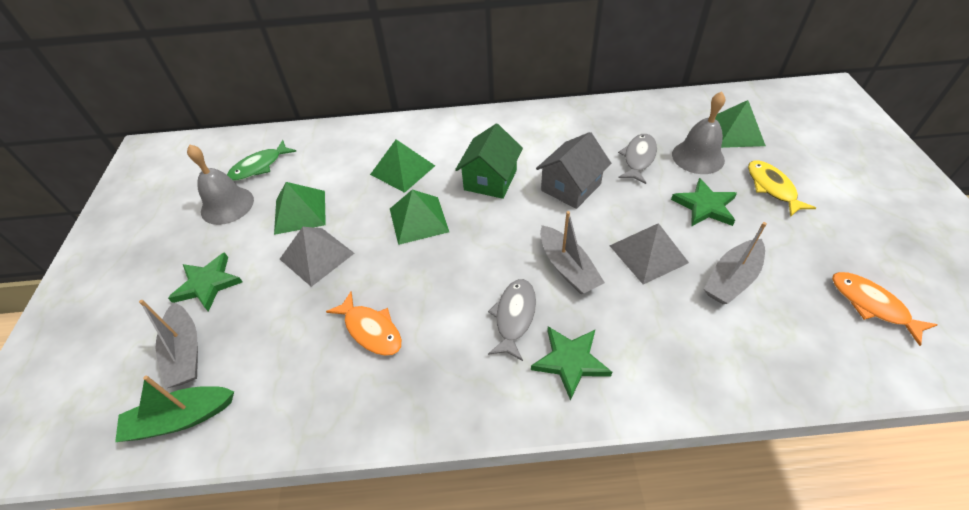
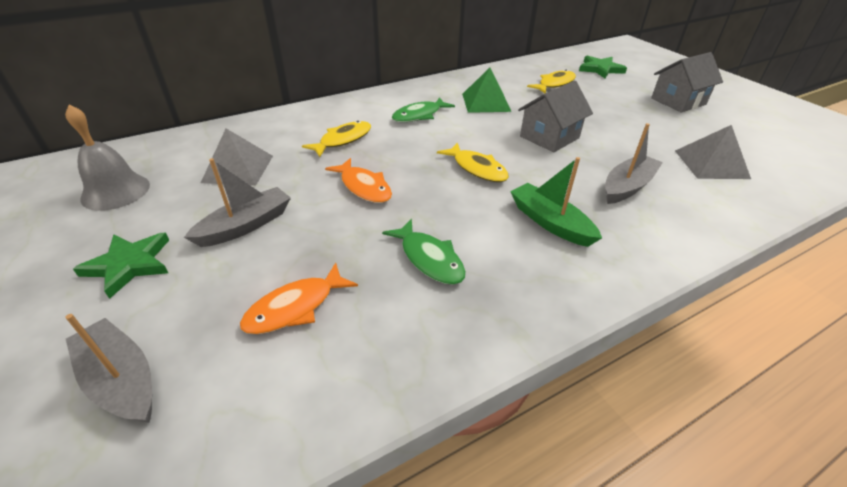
green fish: 1 -> 2
green house: 1 -> 0
green pyramid: 4 -> 1
green star: 3 -> 2
grey bell: 2 -> 1
grey fish: 2 -> 0
grey house: 1 -> 2
yellow fish: 1 -> 3

